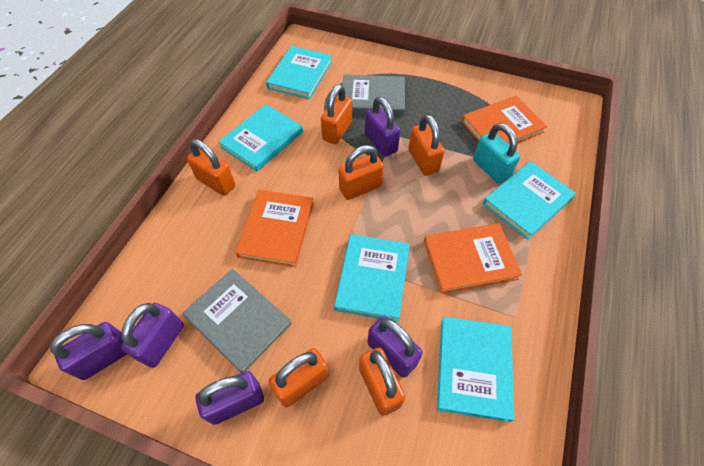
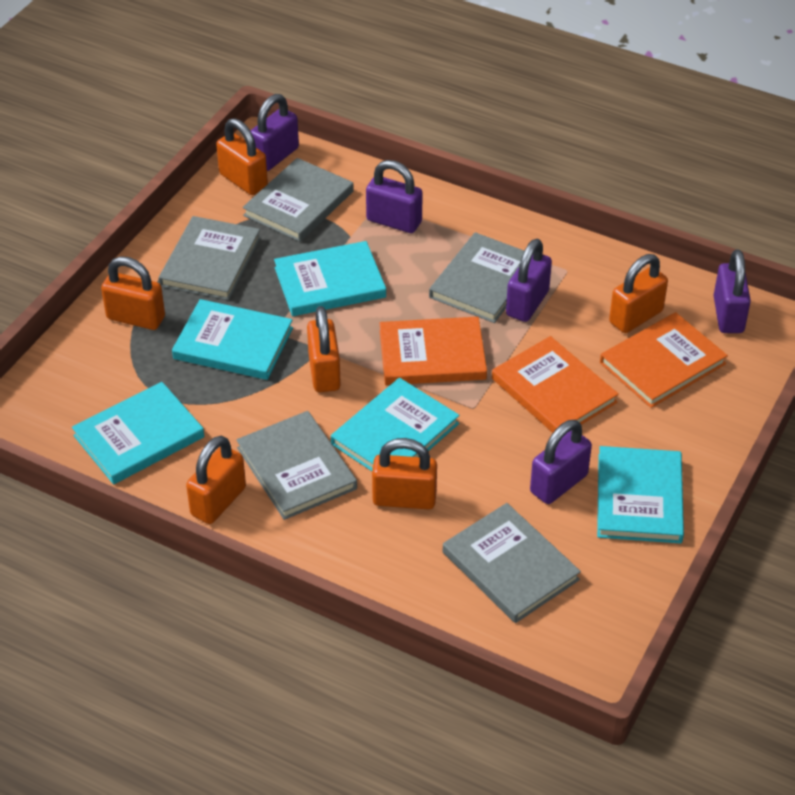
grey book: 2 -> 5
turquoise padlock: 1 -> 0

